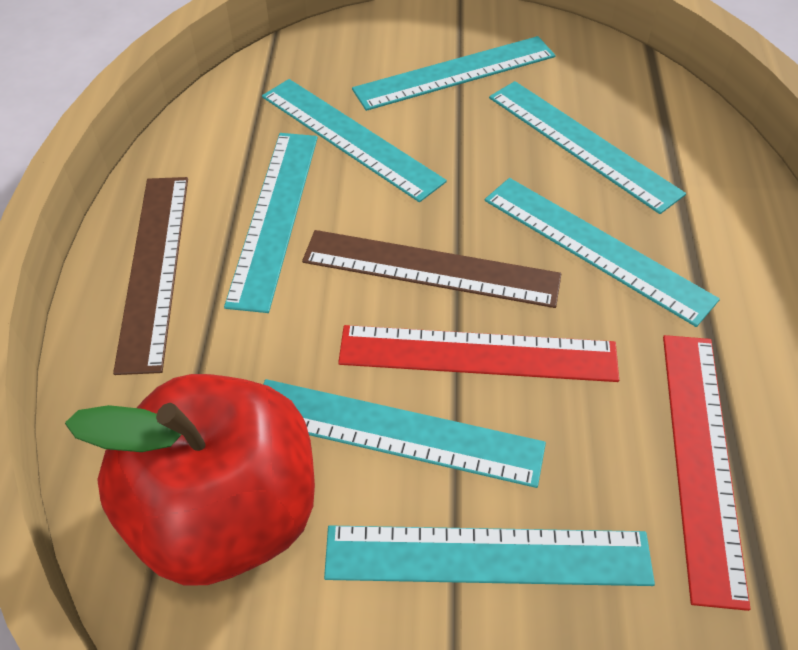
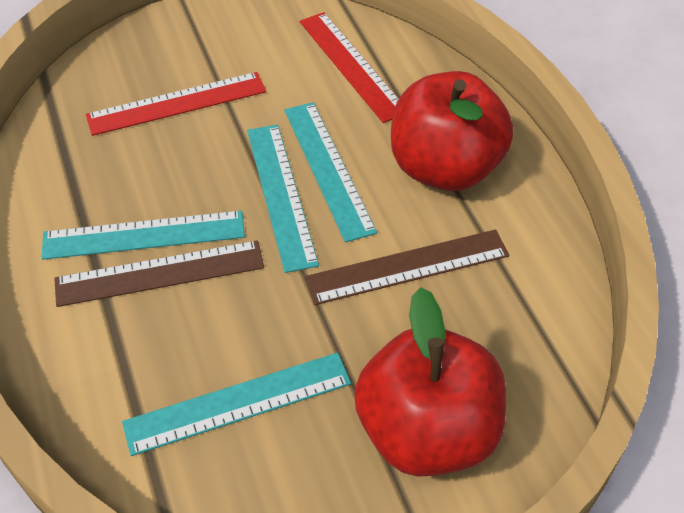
red apple: 1 -> 2
turquoise ruler: 7 -> 4

